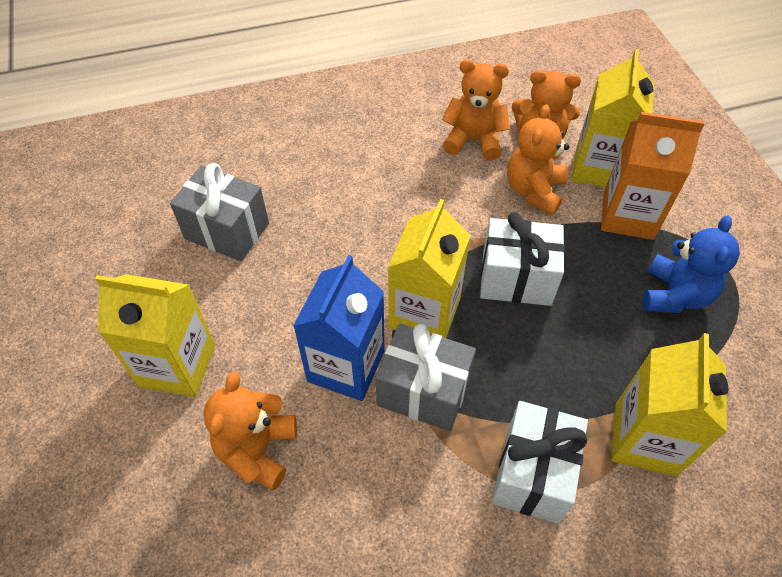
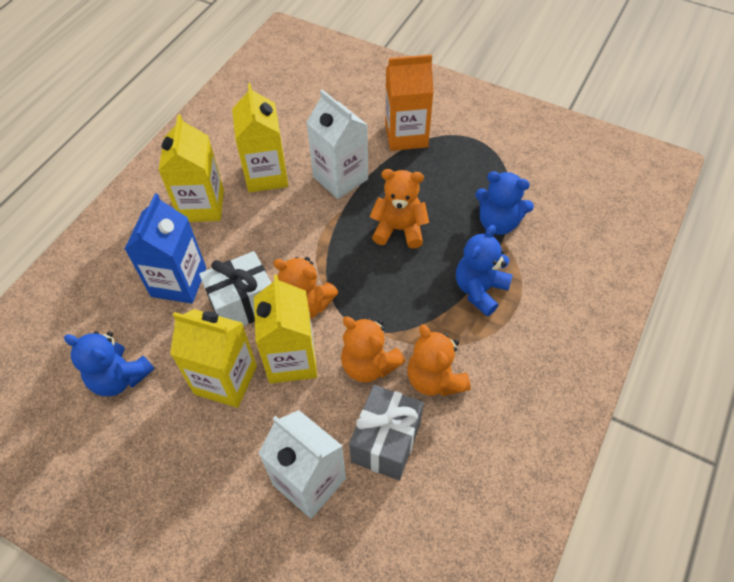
blue teddy bear: 1 -> 3
grey gift: 2 -> 1
white carton: 0 -> 2
white gift: 2 -> 1

